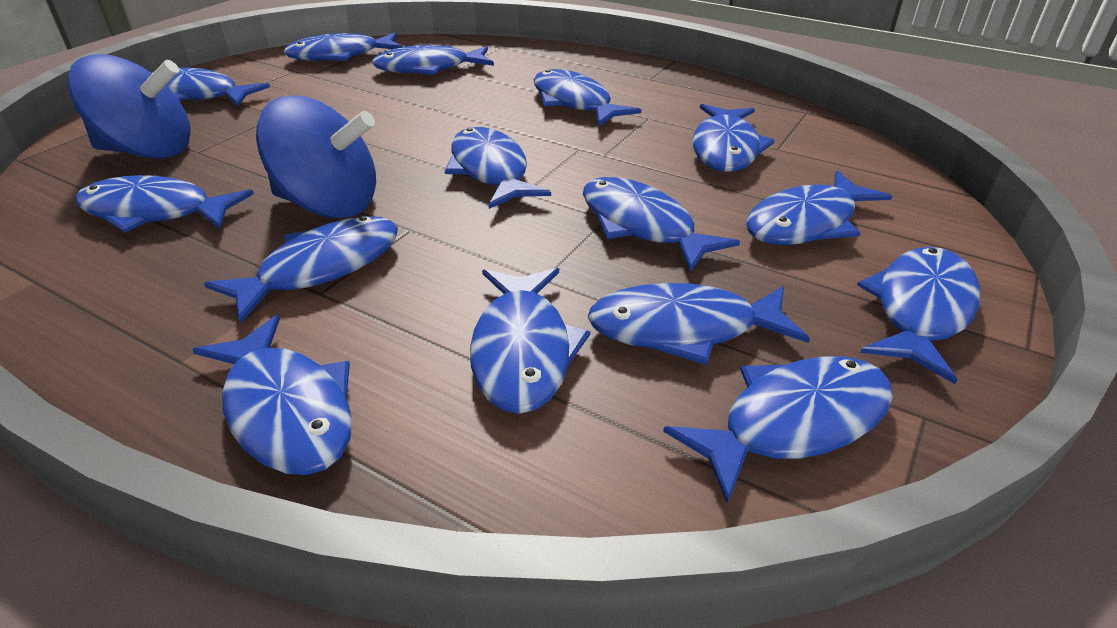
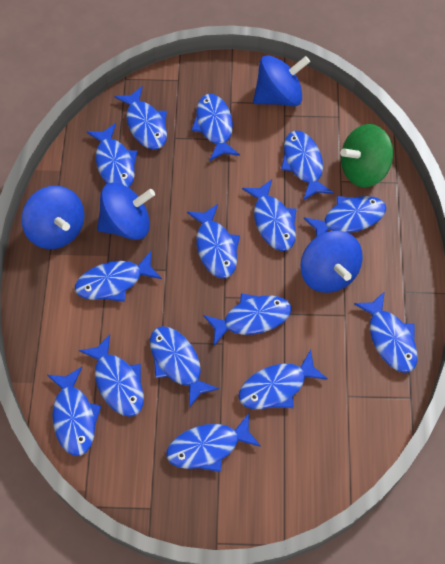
blue spinning top: 2 -> 4
green spinning top: 0 -> 1

